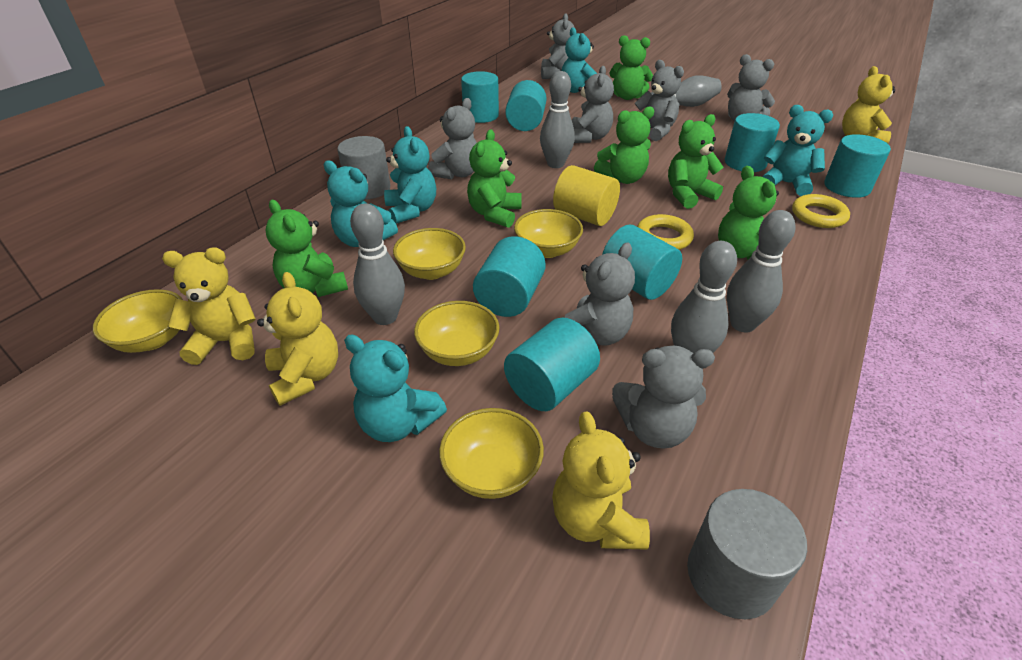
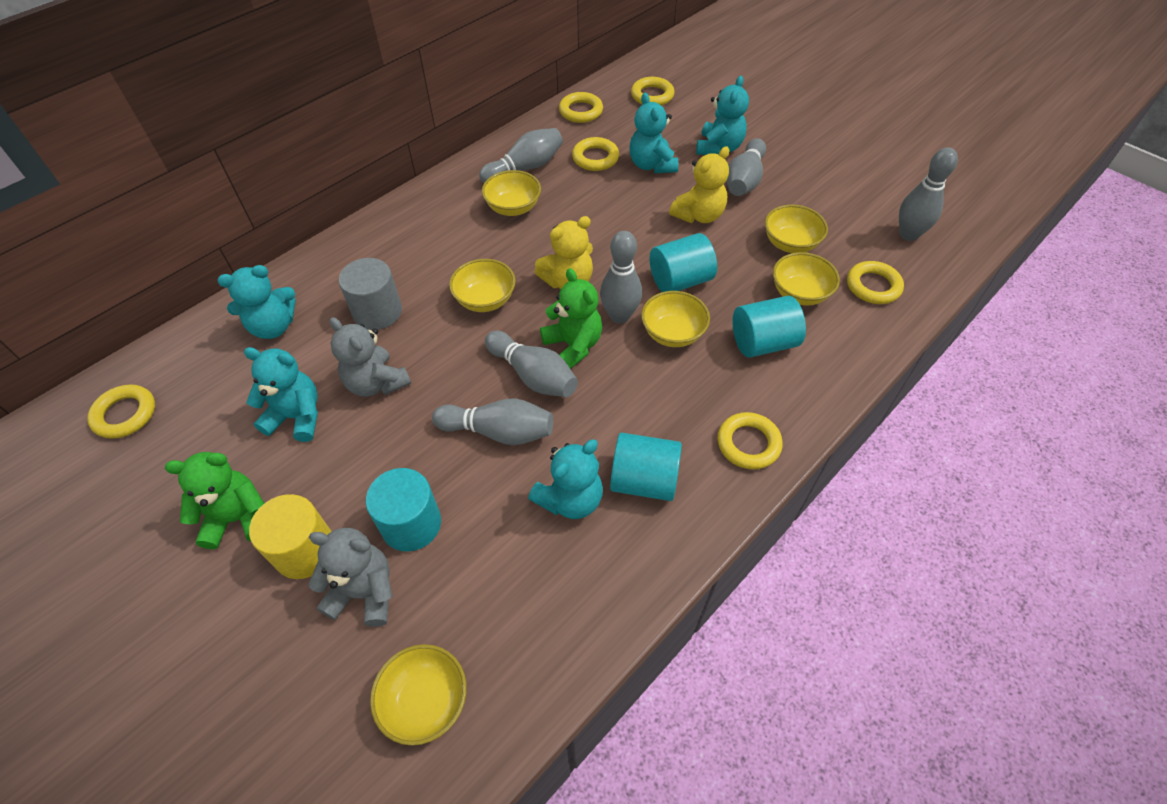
green teddy bear: 6 -> 2
grey bowling pin: 5 -> 6
grey cylinder: 2 -> 1
grey teddy bear: 7 -> 2
turquoise cylinder: 7 -> 4
yellow bowl: 5 -> 6
yellow ring: 2 -> 6
yellow teddy bear: 4 -> 2

